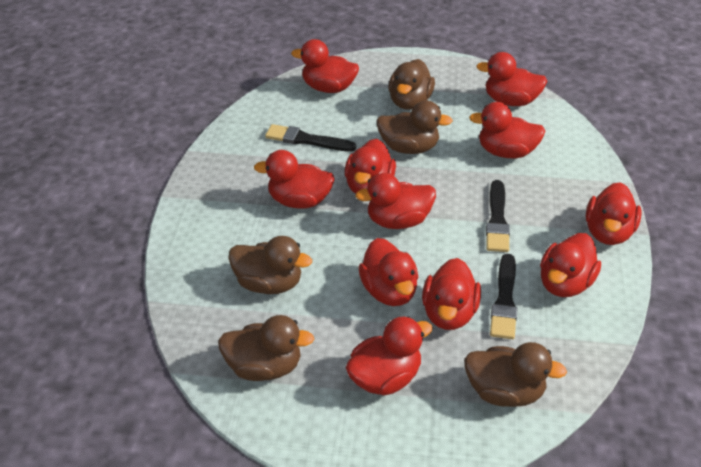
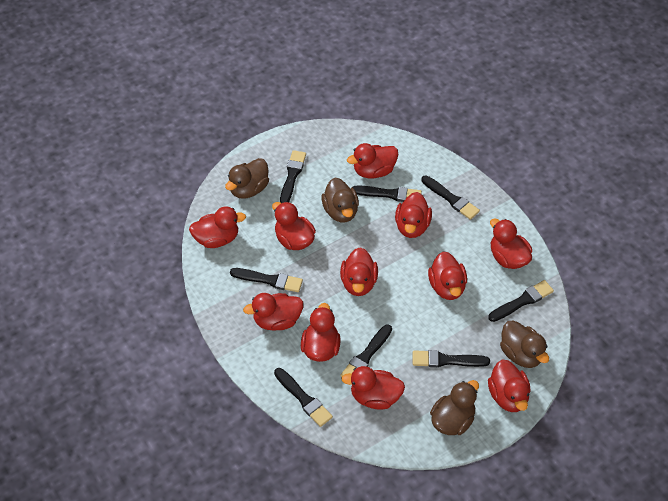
black brush: 3 -> 8
brown duck: 5 -> 4

